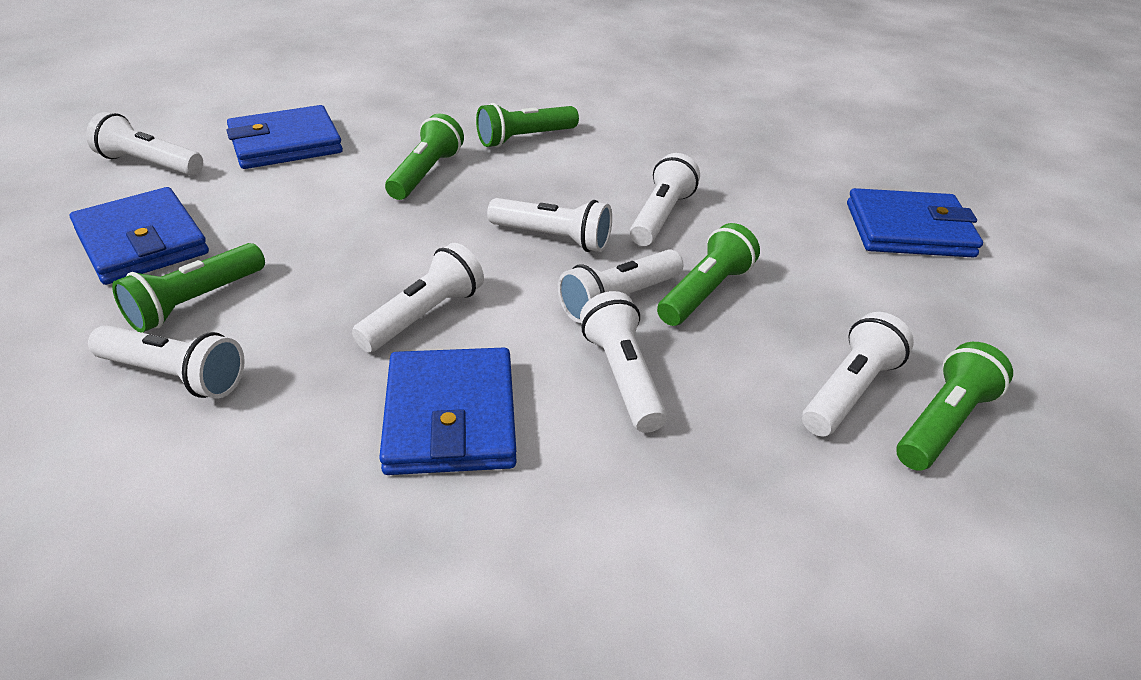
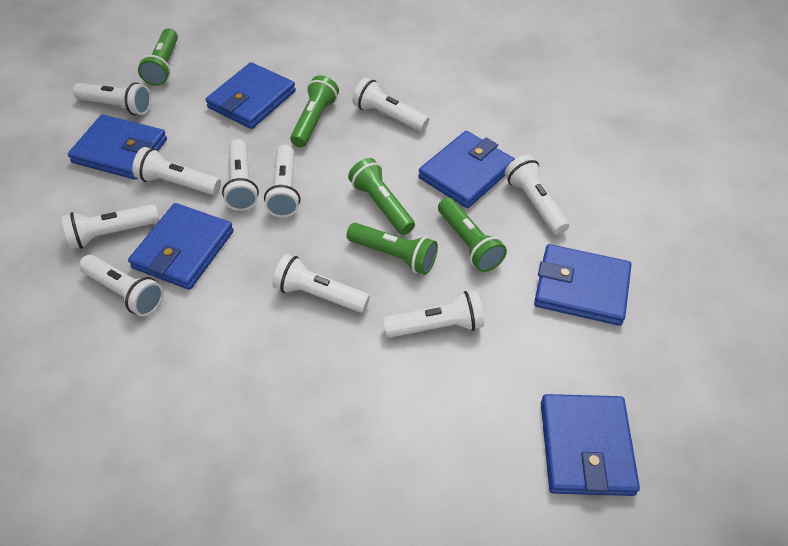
blue wallet: 4 -> 6
white flashlight: 8 -> 10

